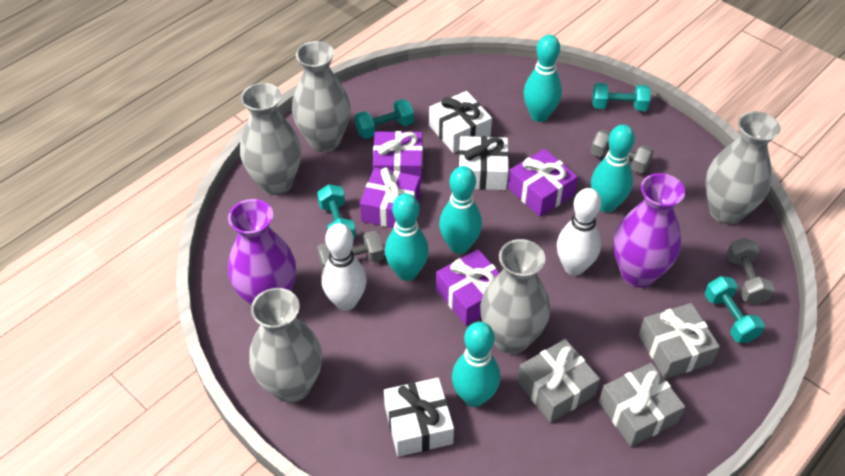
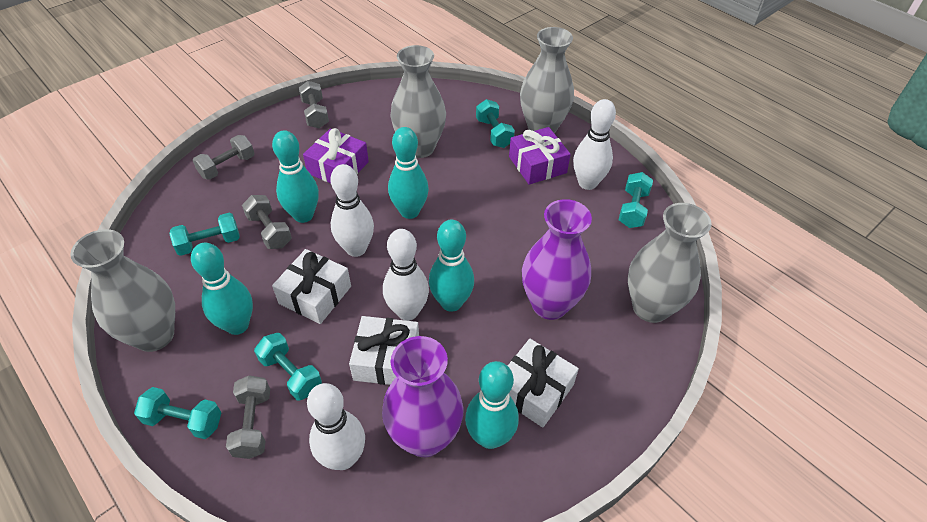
grey dumbbell: 3 -> 4
grey gift: 3 -> 0
grey vase: 5 -> 4
purple gift: 4 -> 2
turquoise dumbbell: 4 -> 5
white bowling pin: 2 -> 4

